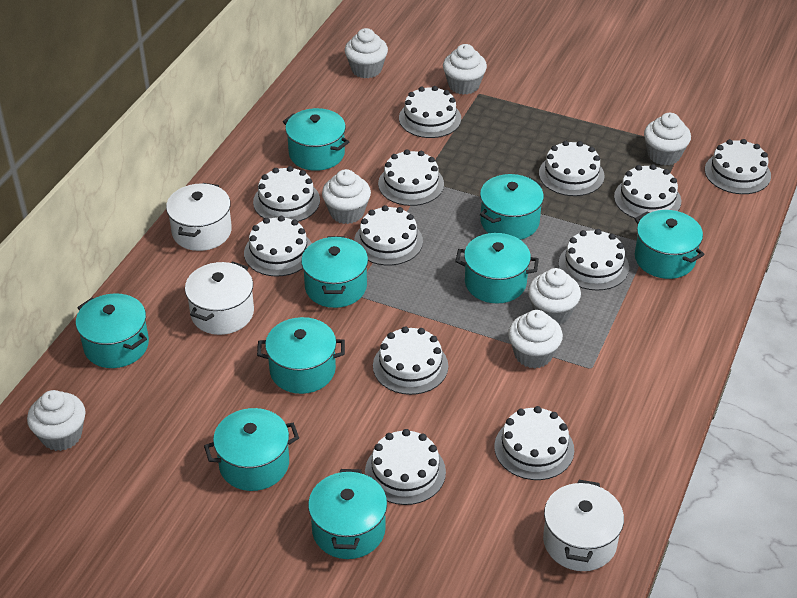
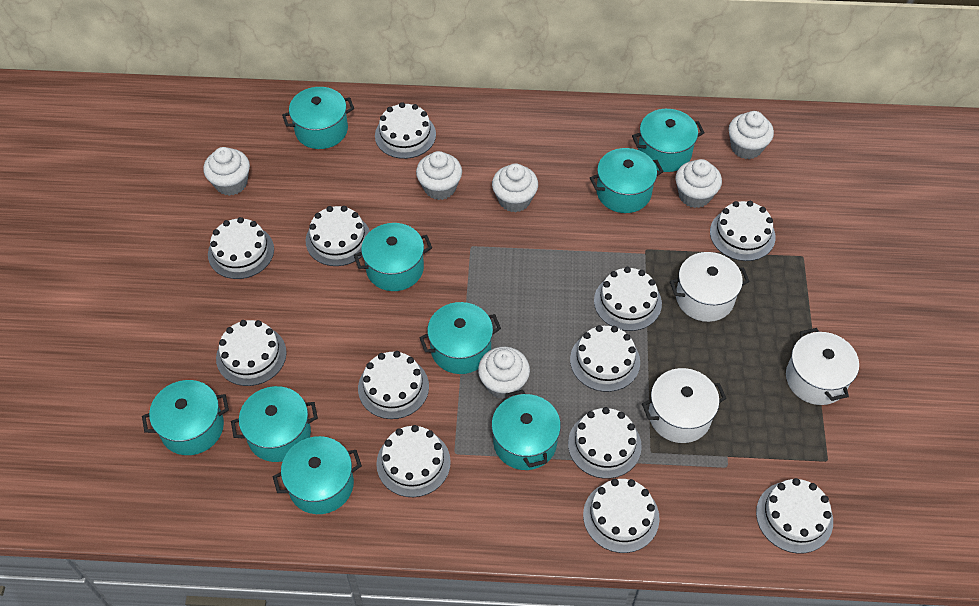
white cupcake: 7 -> 6

